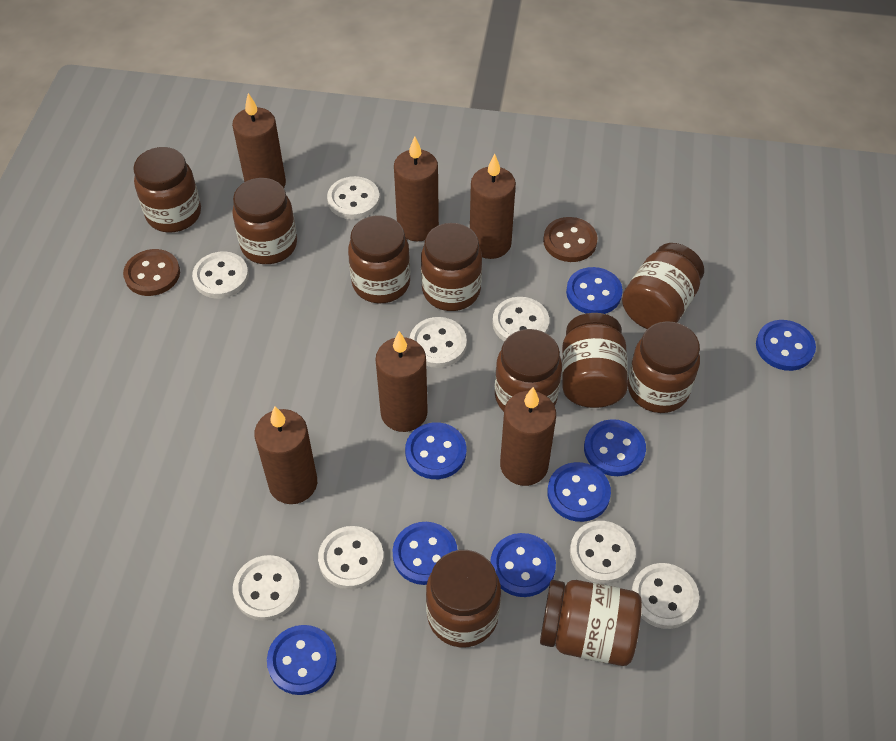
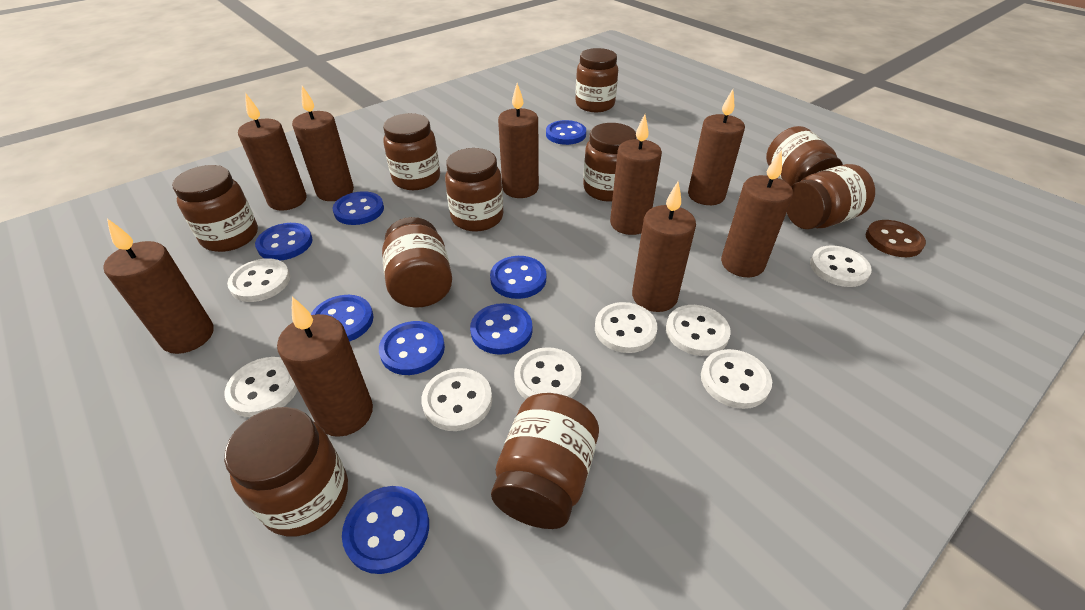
brown button: 2 -> 1
brown candle: 6 -> 9

